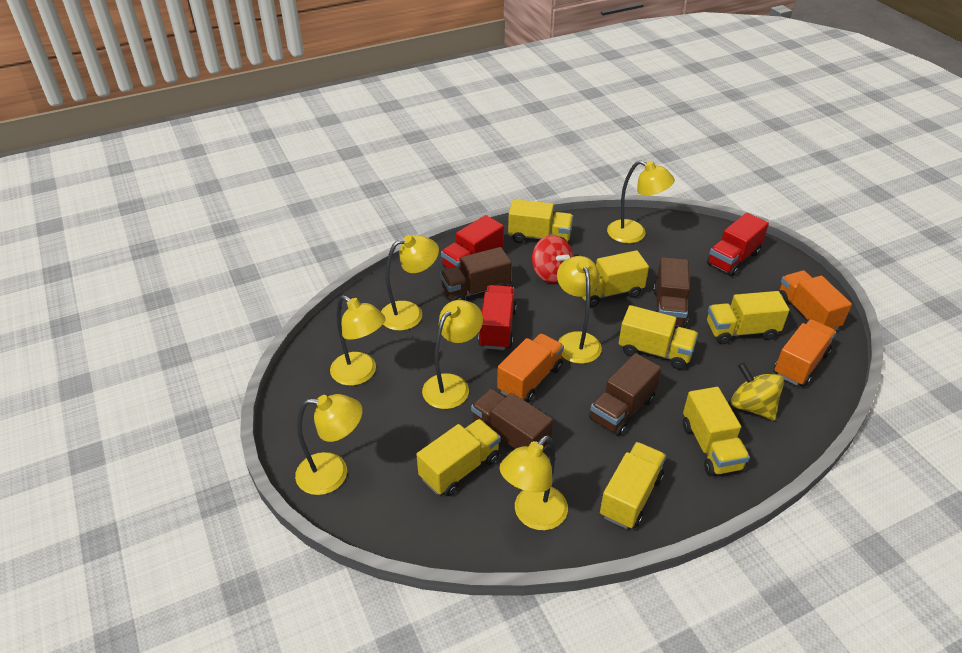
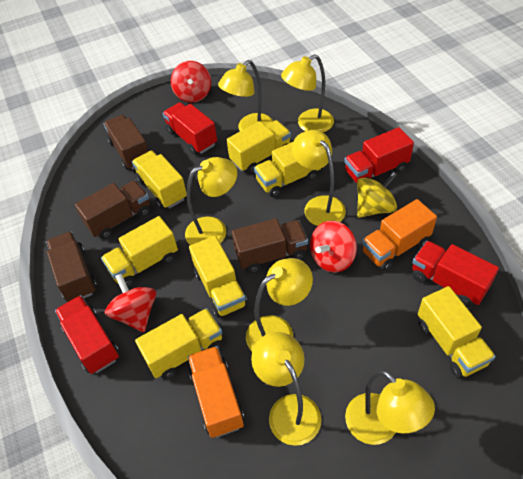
orange truck: 3 -> 2
red spinning top: 1 -> 3
red truck: 3 -> 4

